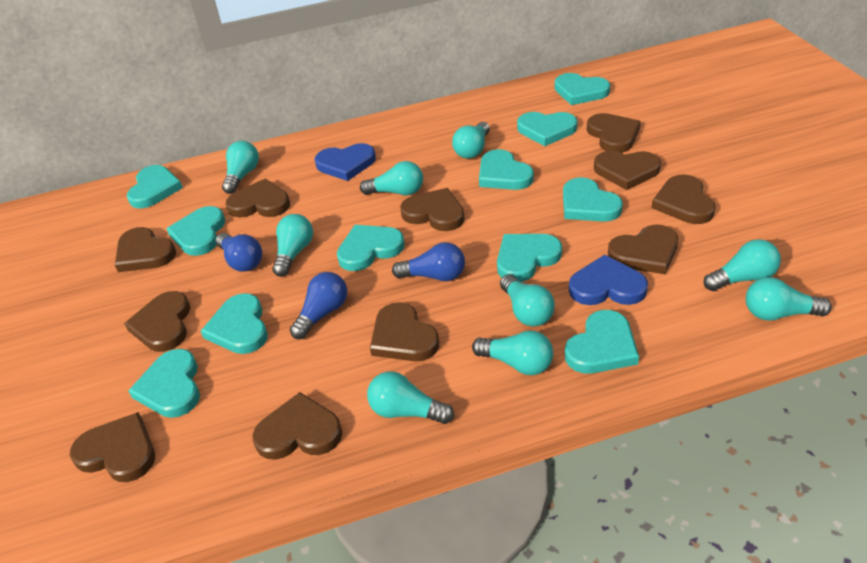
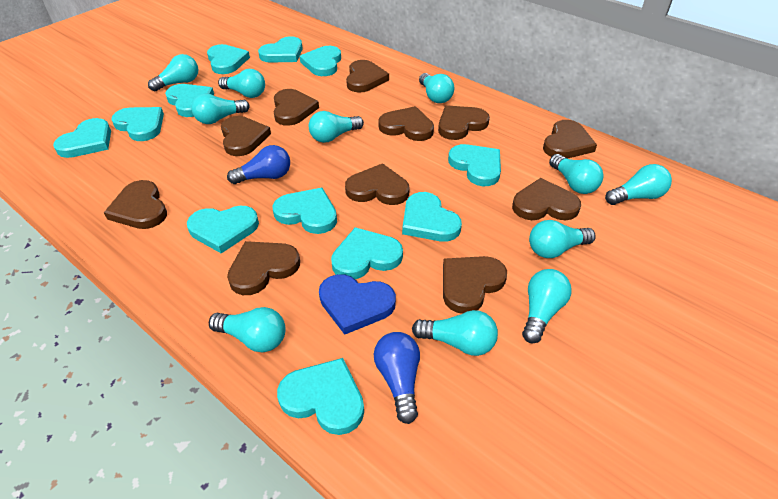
blue heart: 2 -> 1
blue light bulb: 3 -> 2
turquoise heart: 11 -> 12
turquoise light bulb: 9 -> 11

